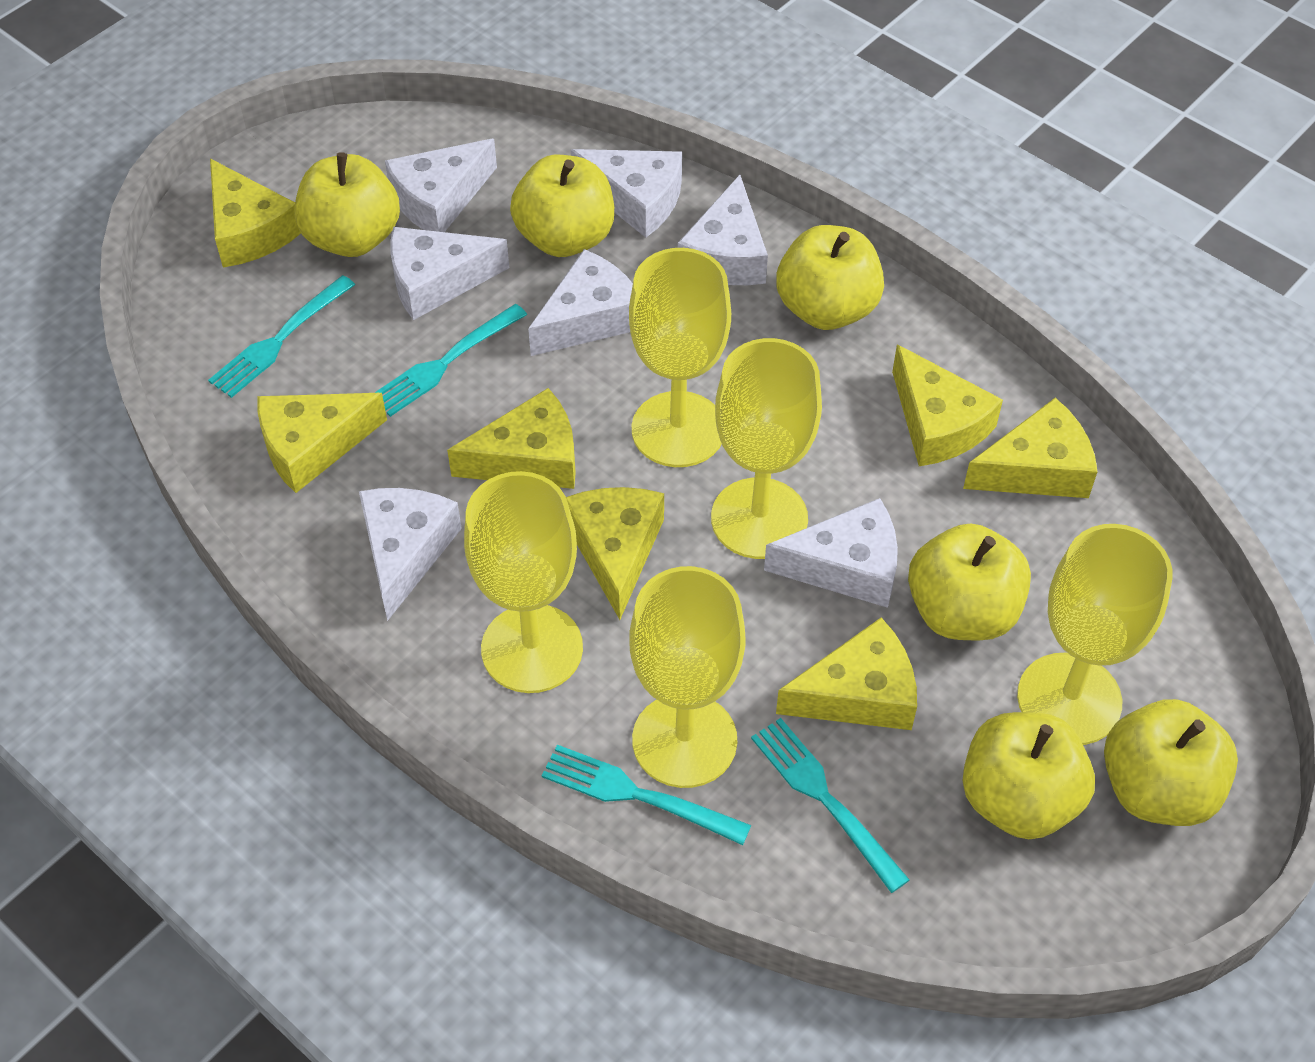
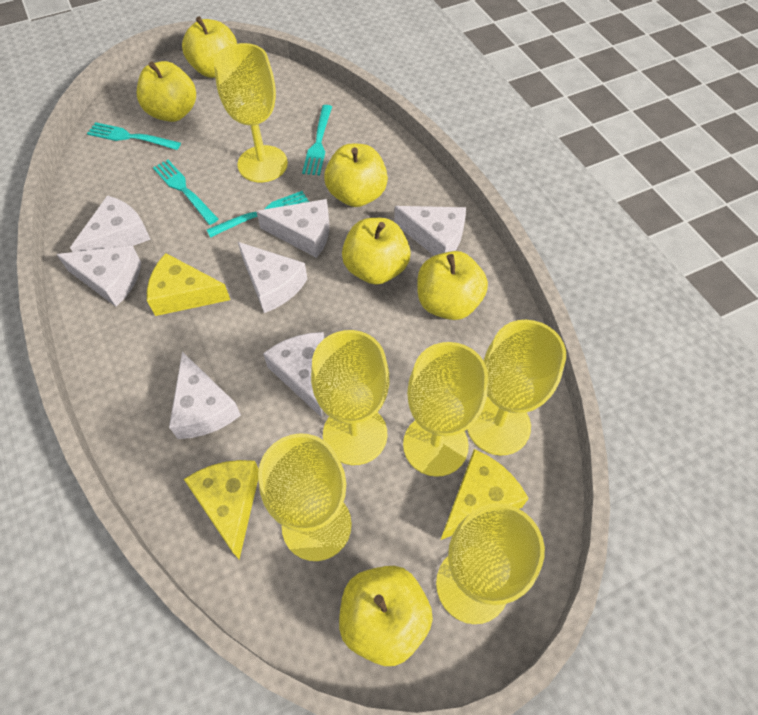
yellow cheese: 7 -> 3
yellow goblet: 5 -> 6

